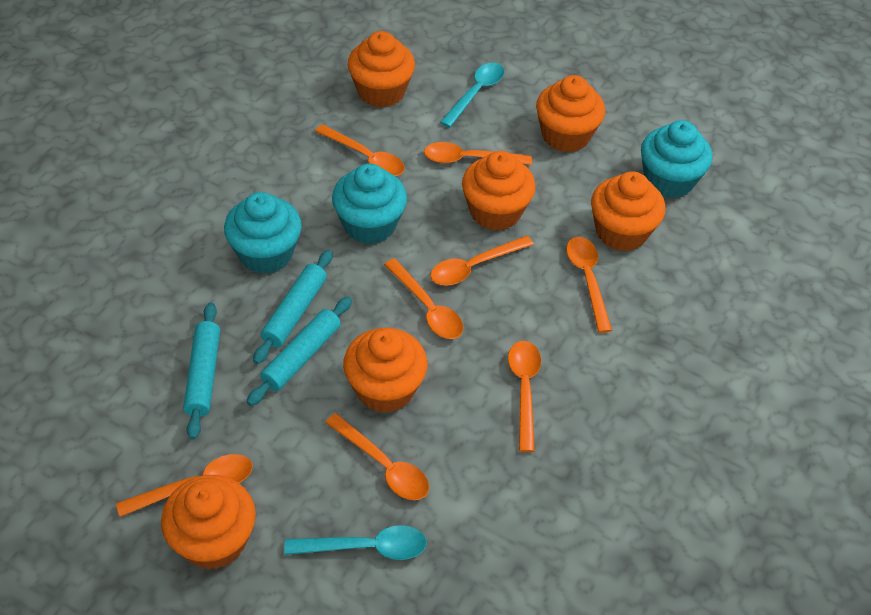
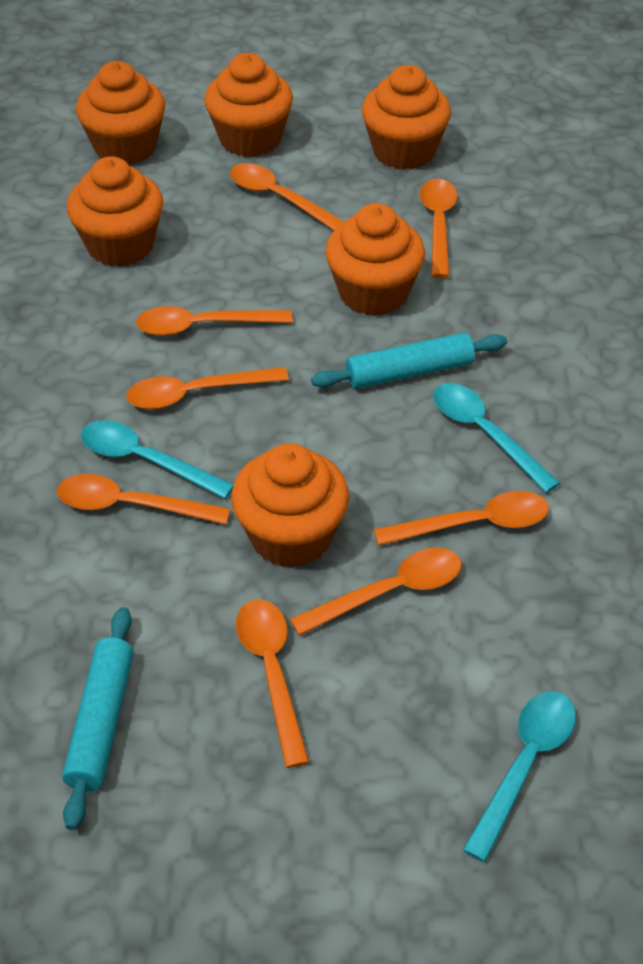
turquoise cupcake: 3 -> 0
turquoise rolling pin: 3 -> 2
turquoise spoon: 2 -> 3

